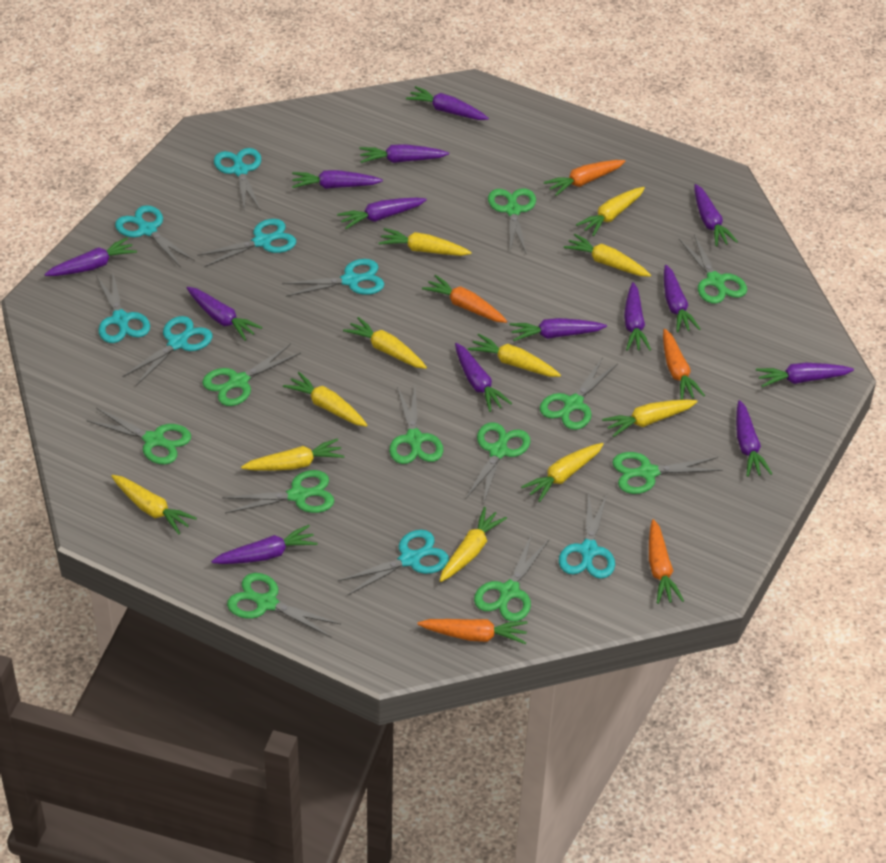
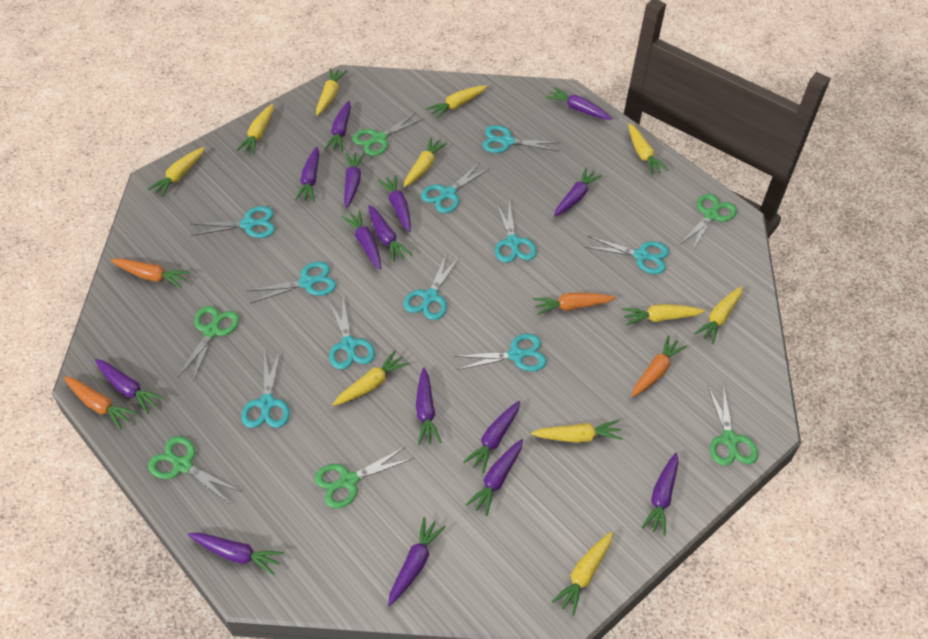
green scissors: 11 -> 6
orange carrot: 5 -> 4
purple carrot: 14 -> 15
turquoise scissors: 8 -> 10

